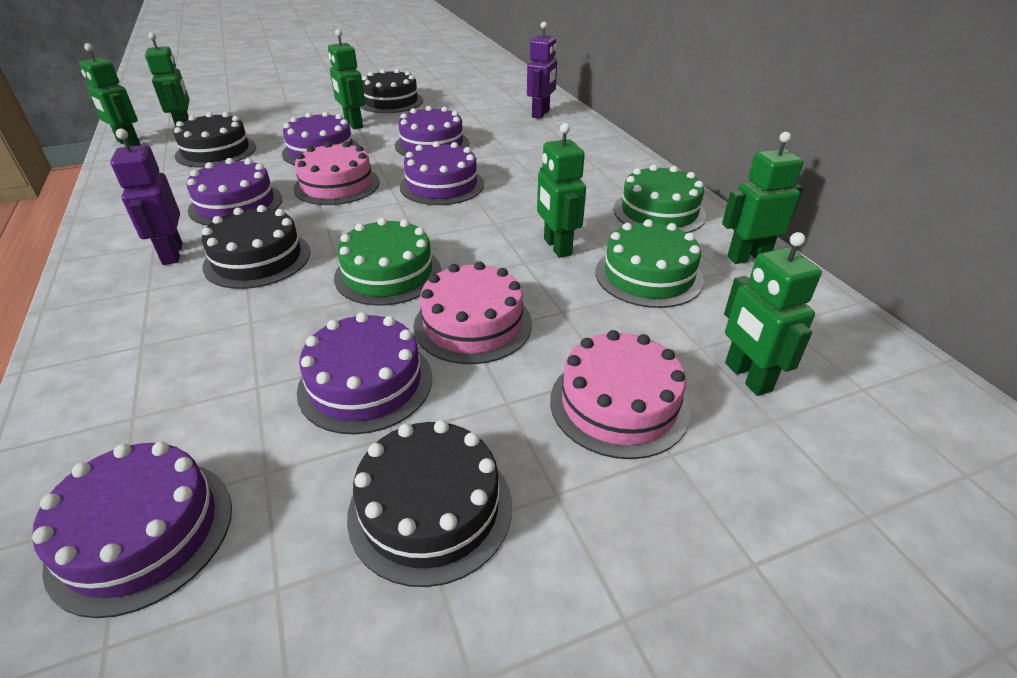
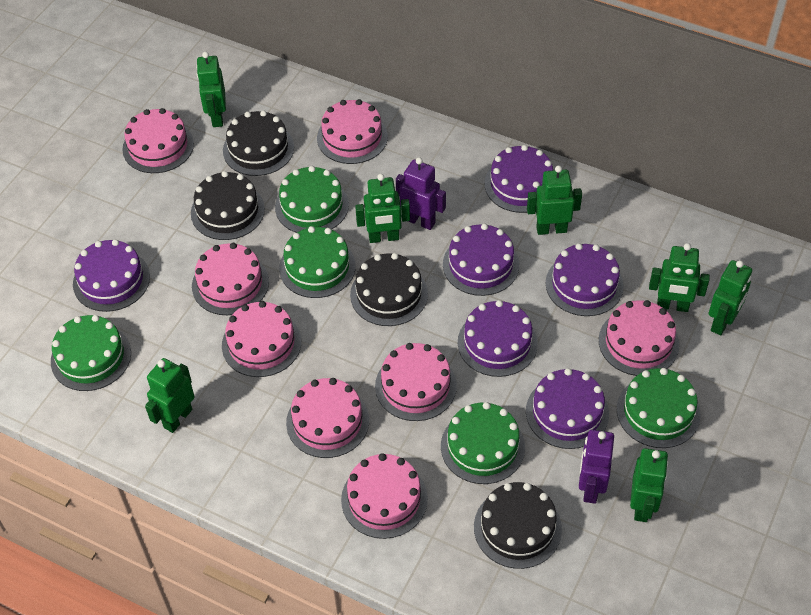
green cake: 3 -> 5
green robot: 6 -> 7
pink cake: 3 -> 8

